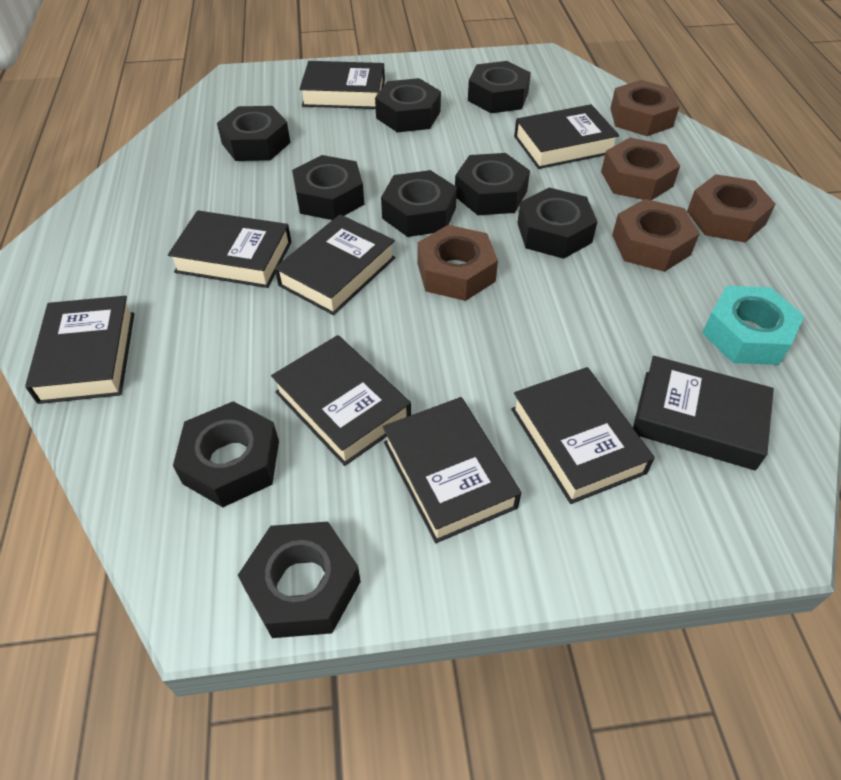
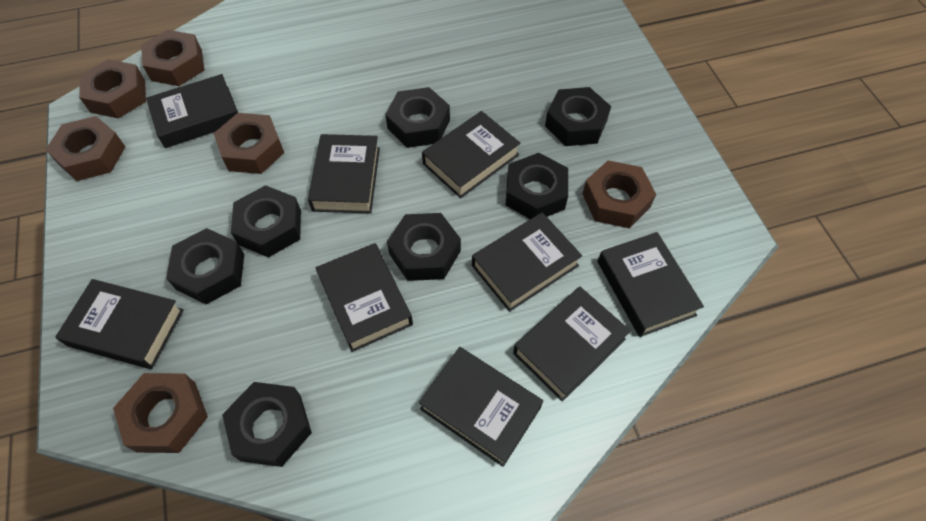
black nut: 9 -> 7
brown nut: 5 -> 6
turquoise nut: 1 -> 0

